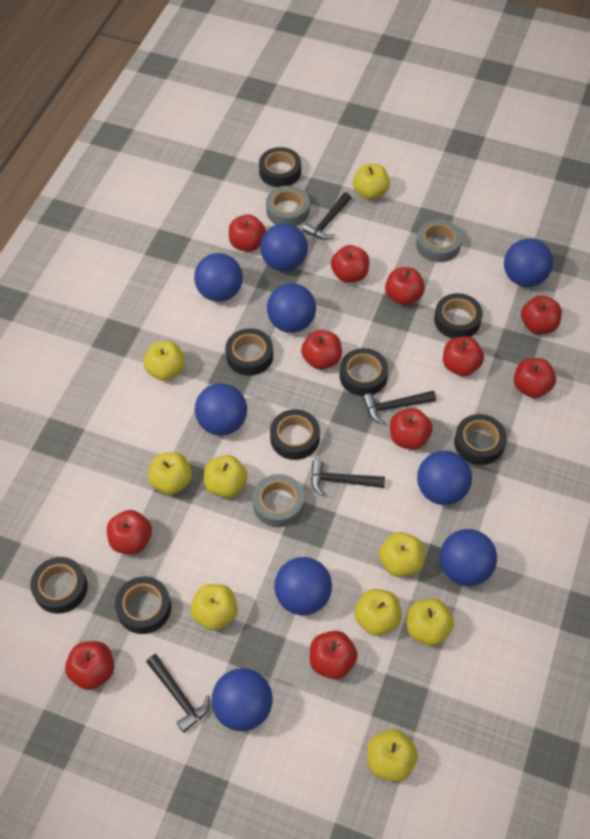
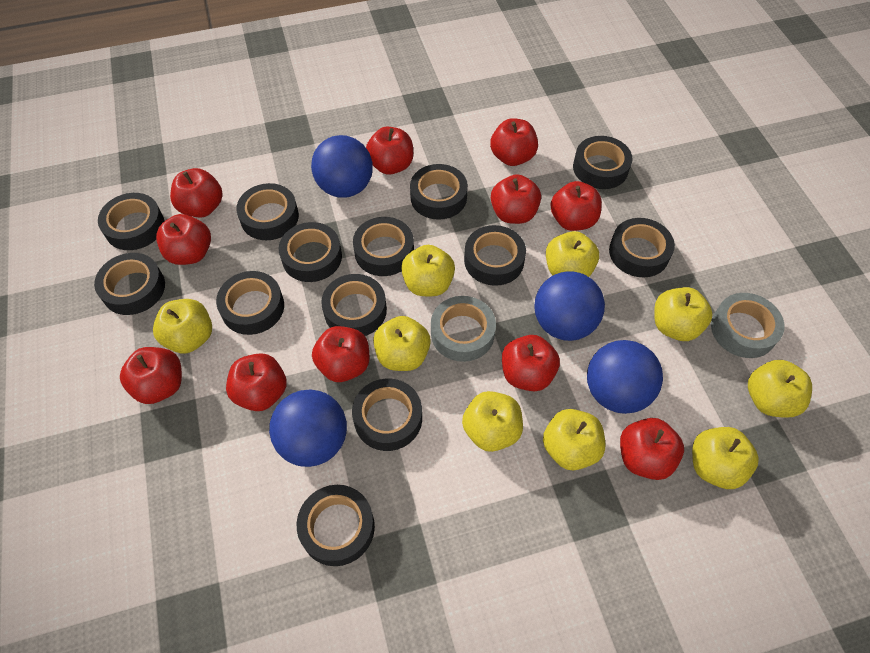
black hammer: 4 -> 0
black tape: 8 -> 13
blue ball: 9 -> 4
grey tape: 3 -> 2

